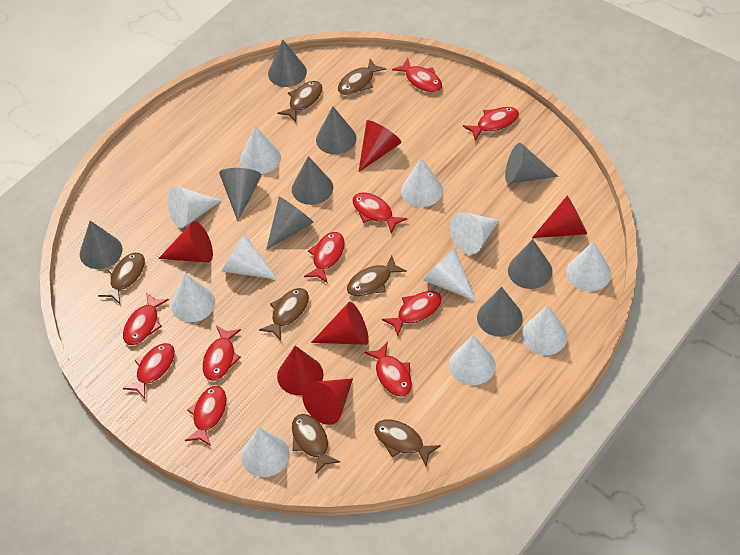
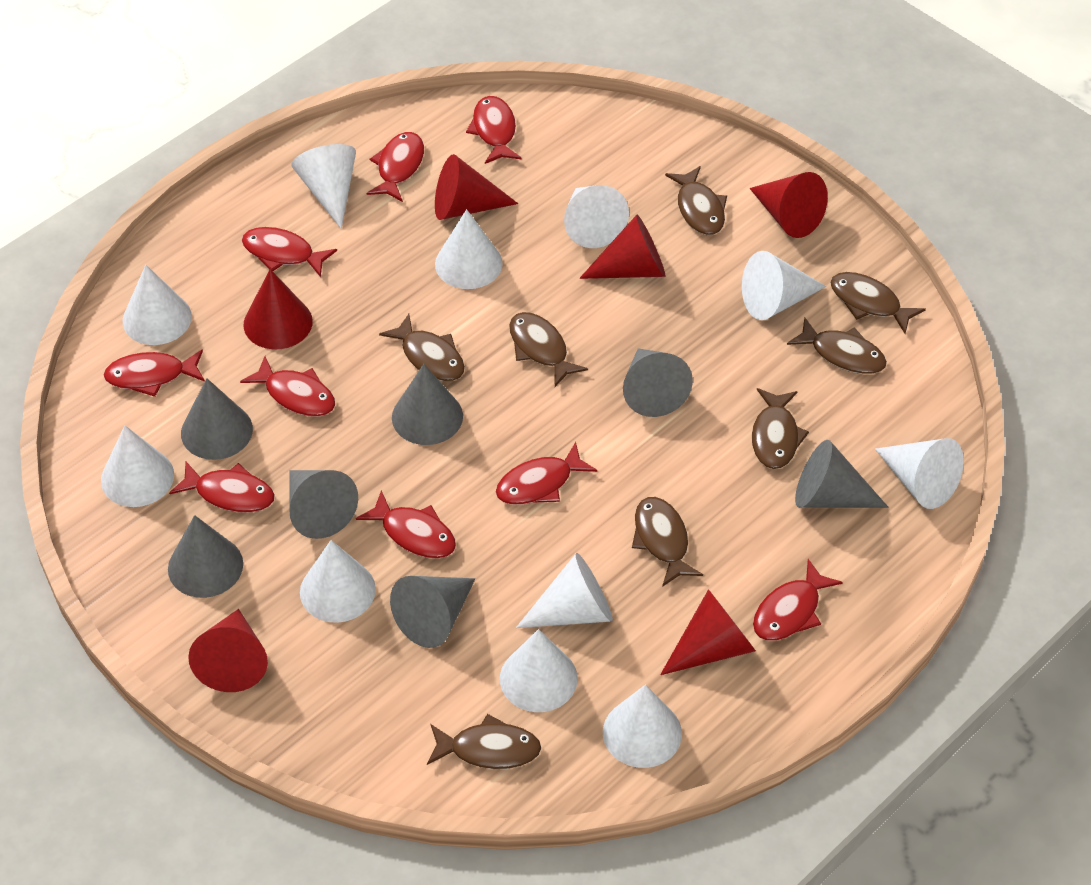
brown fish: 7 -> 8
grey cone: 9 -> 7
red fish: 10 -> 9

